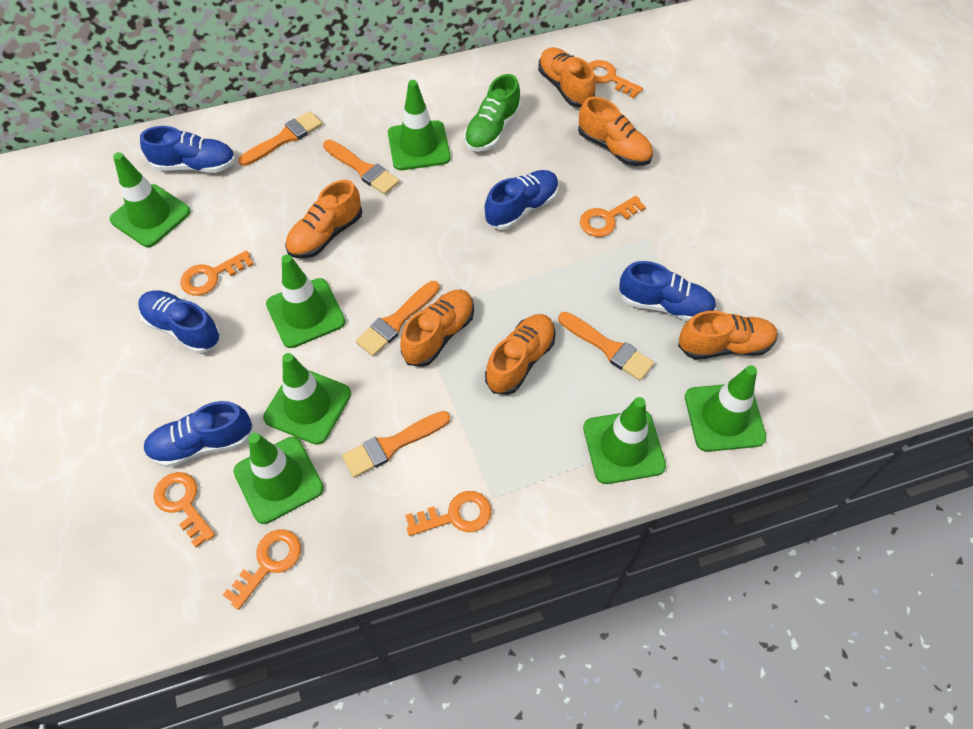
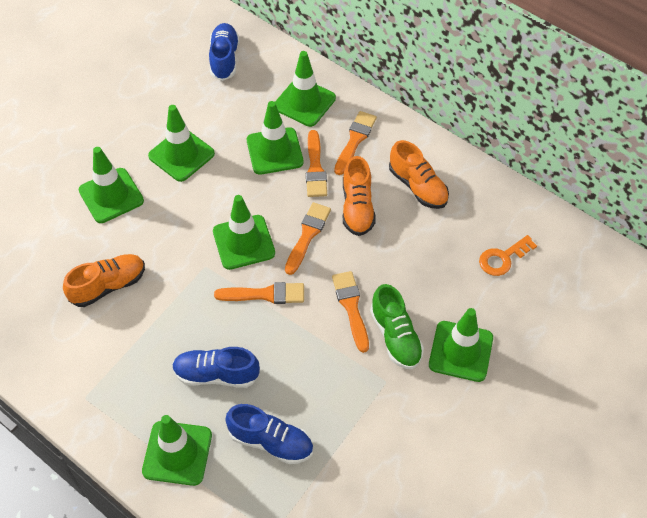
blue shoe: 5 -> 3
orange key: 6 -> 1
orange shoe: 6 -> 3

